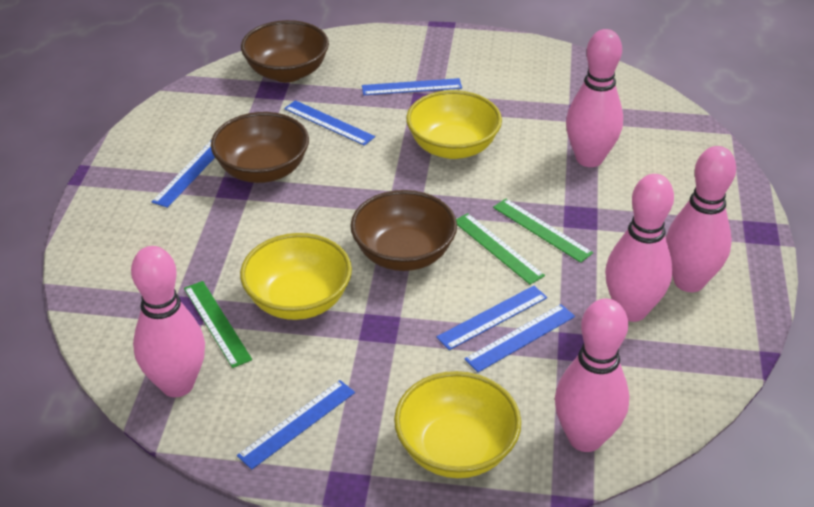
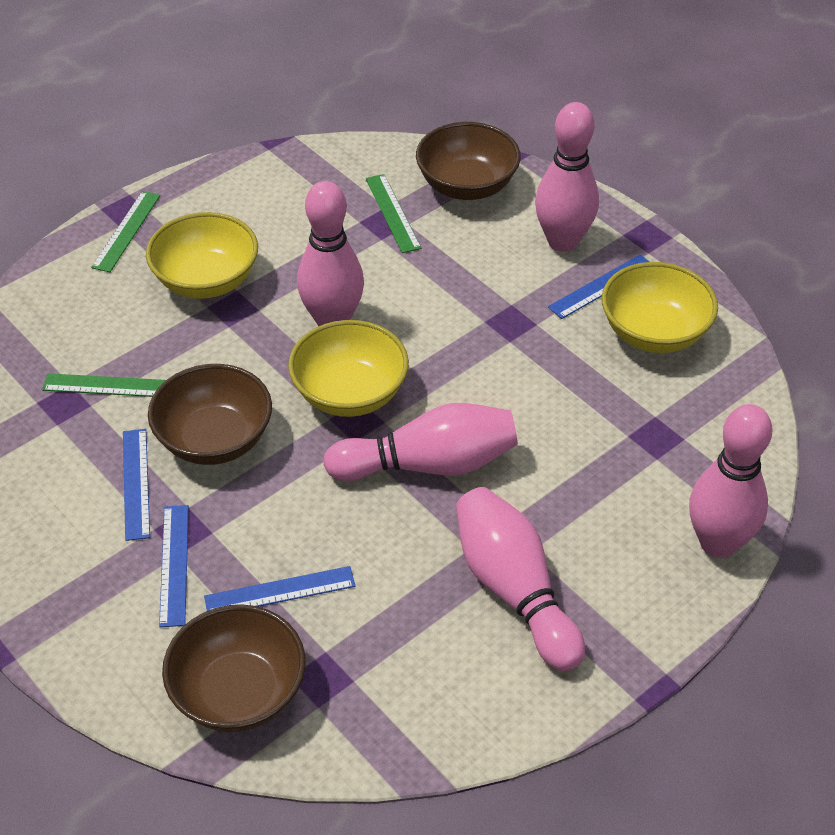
blue ruler: 6 -> 4

